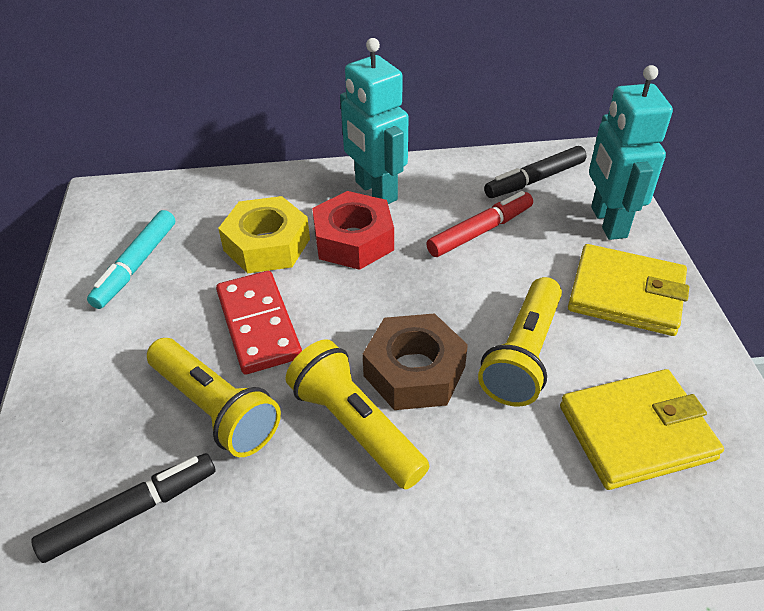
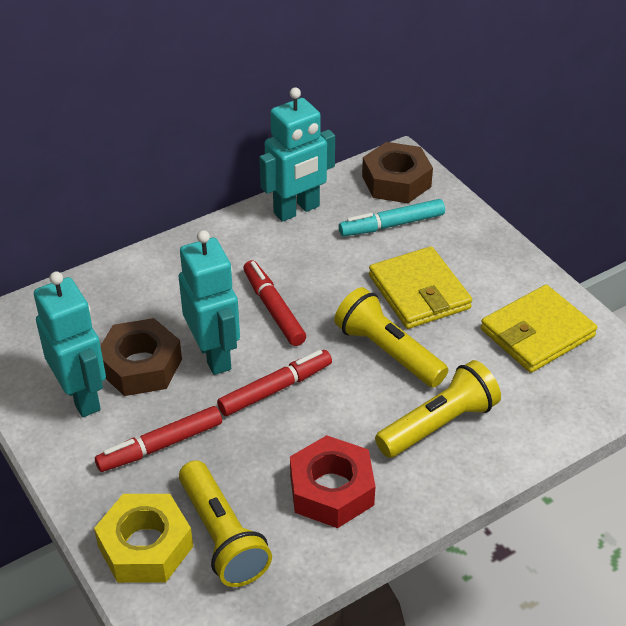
black marker: 2 -> 0
brown nut: 1 -> 2
red domino: 1 -> 0
red marker: 1 -> 3
turquoise robot: 2 -> 3

